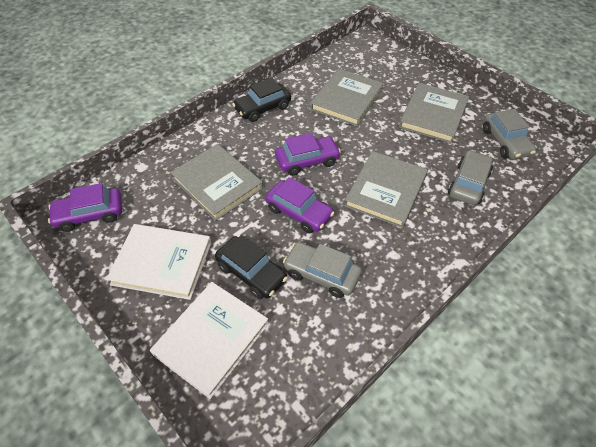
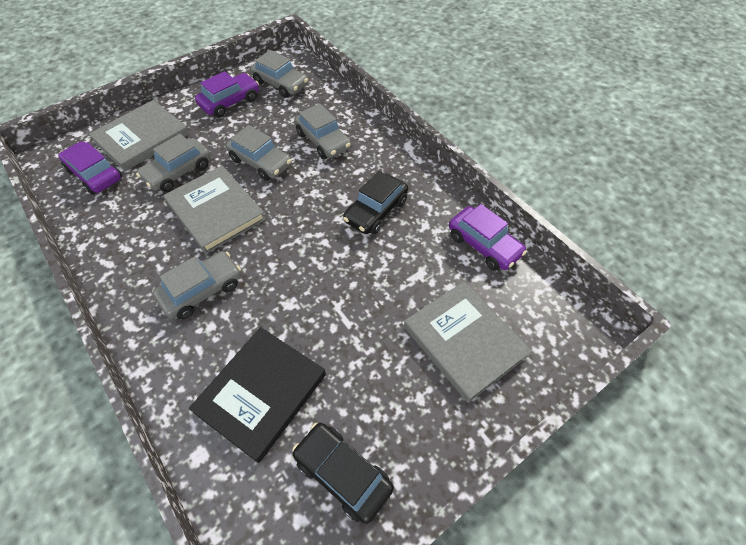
black book: 0 -> 1
grey book: 4 -> 3
grey car: 3 -> 5
white book: 2 -> 0

